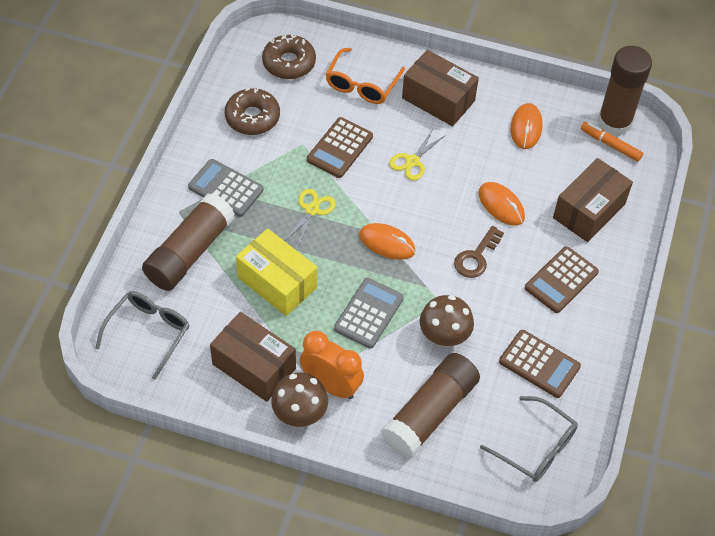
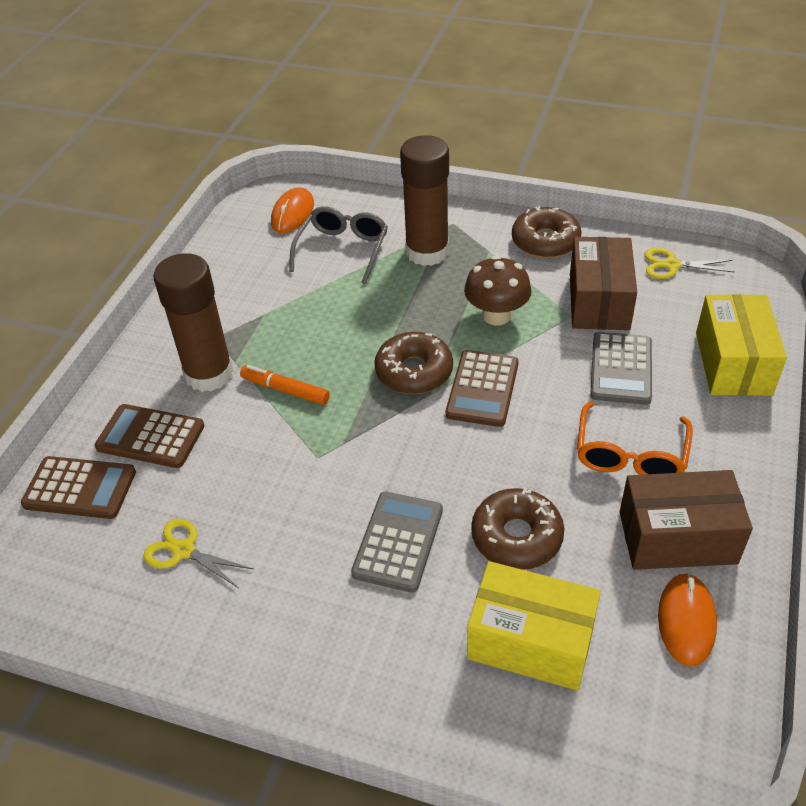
brown box: 3 -> 2
brown donut: 2 -> 3
brown glue stick: 3 -> 2
brown key: 1 -> 0
brown mushroom: 2 -> 1
grey glasses: 2 -> 1
orange clock: 1 -> 0
orange mouse: 3 -> 2
yellow box: 1 -> 2

